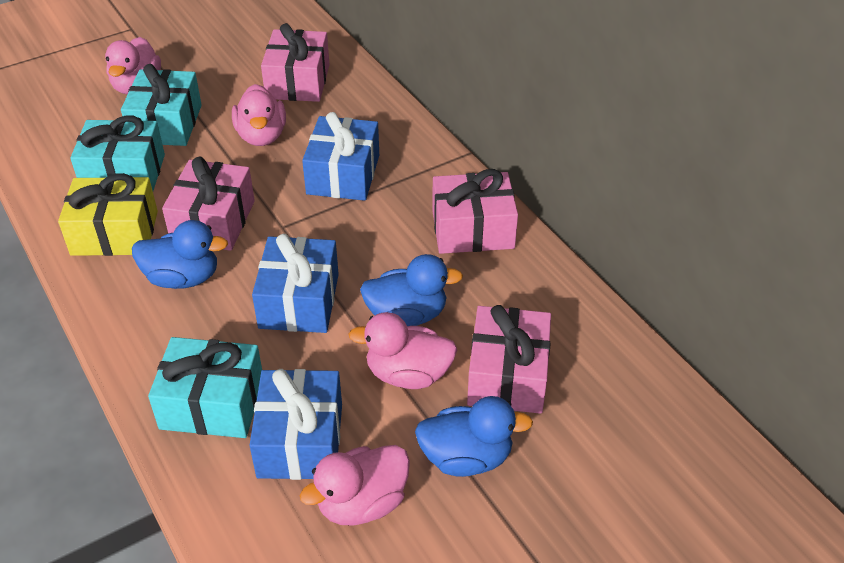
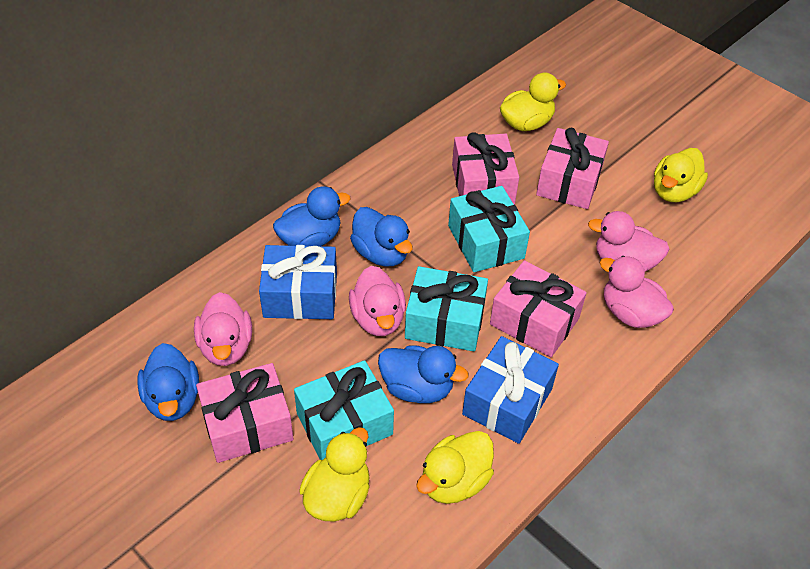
blue duck: 3 -> 4
blue gift: 3 -> 2
yellow duck: 0 -> 4
yellow gift: 1 -> 0

